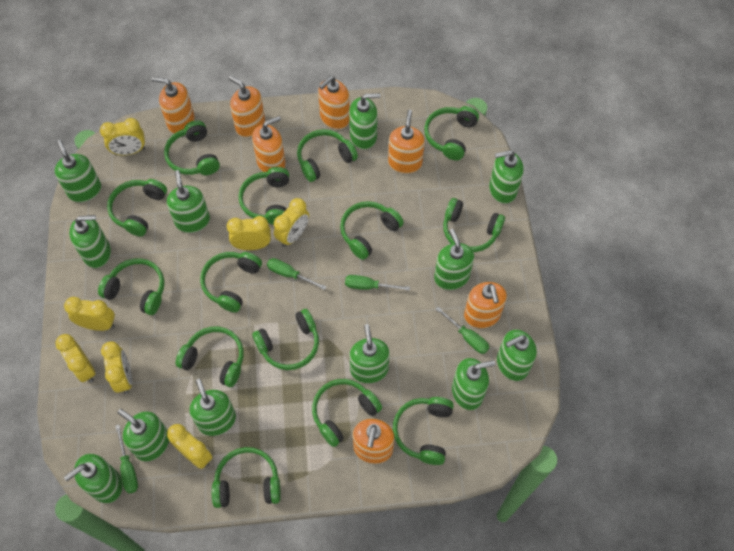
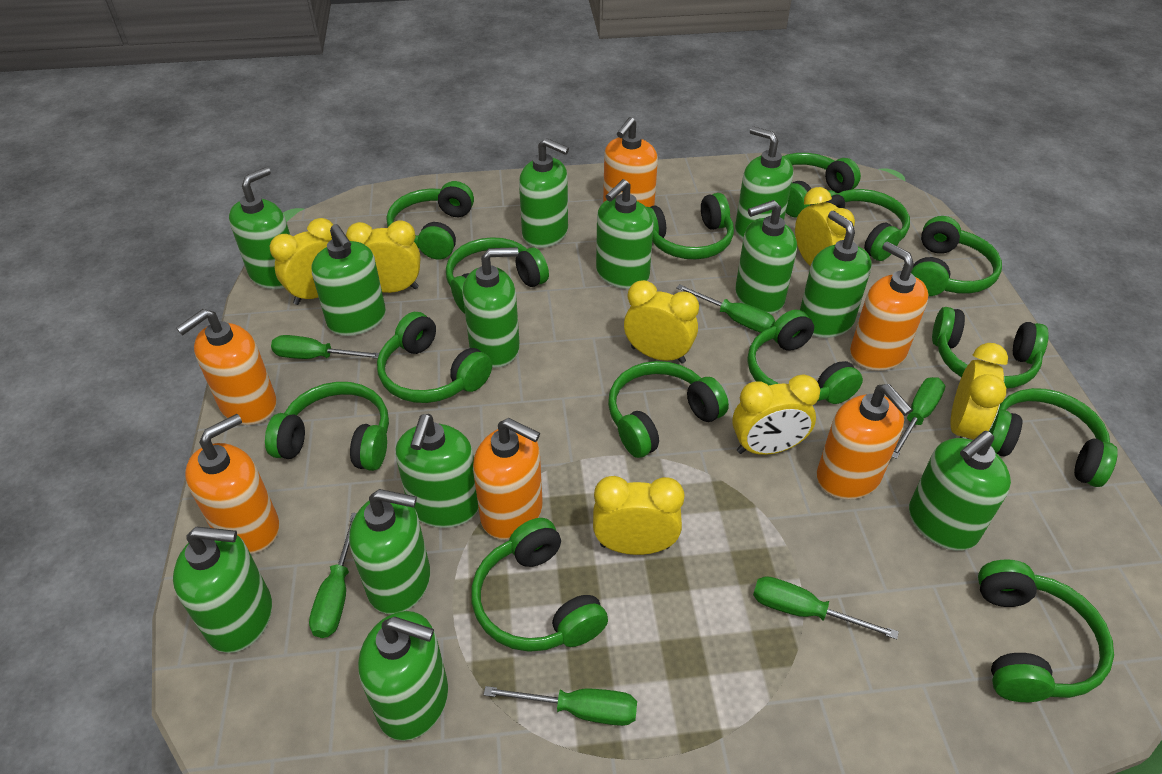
green screwdriver: 4 -> 6
green soap dispenser: 12 -> 13
orange soap dispenser: 7 -> 6

